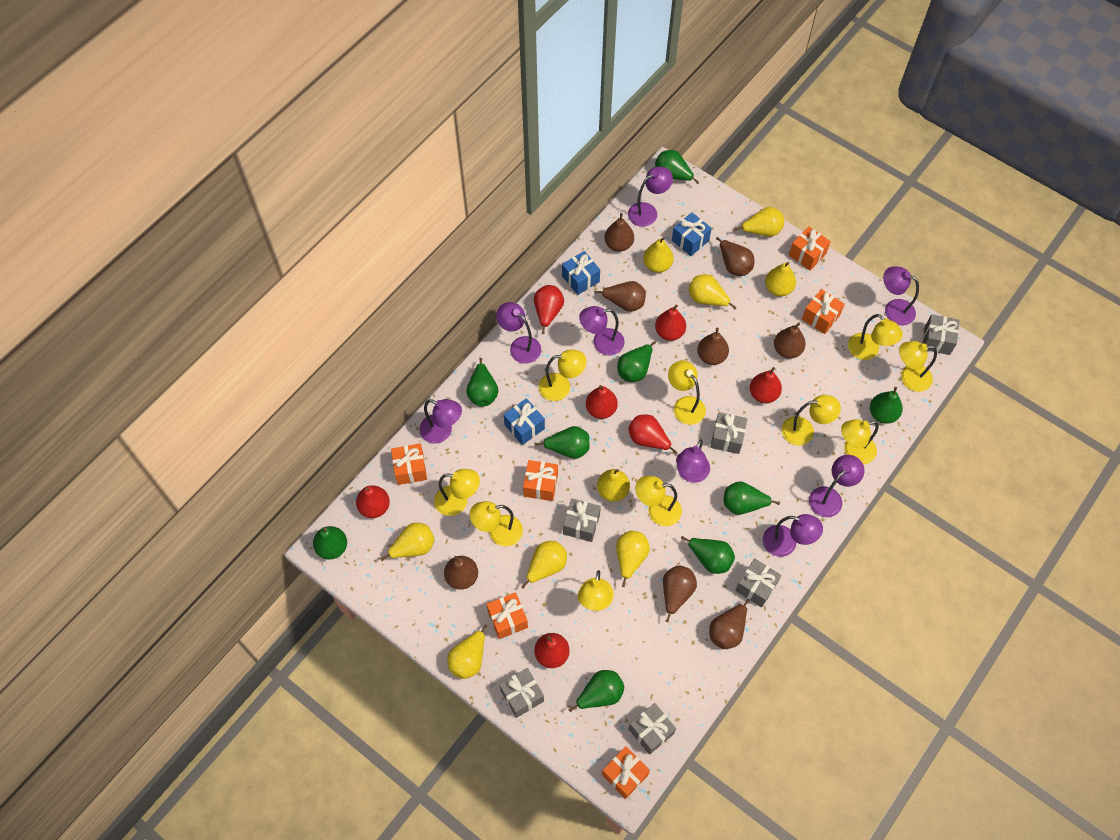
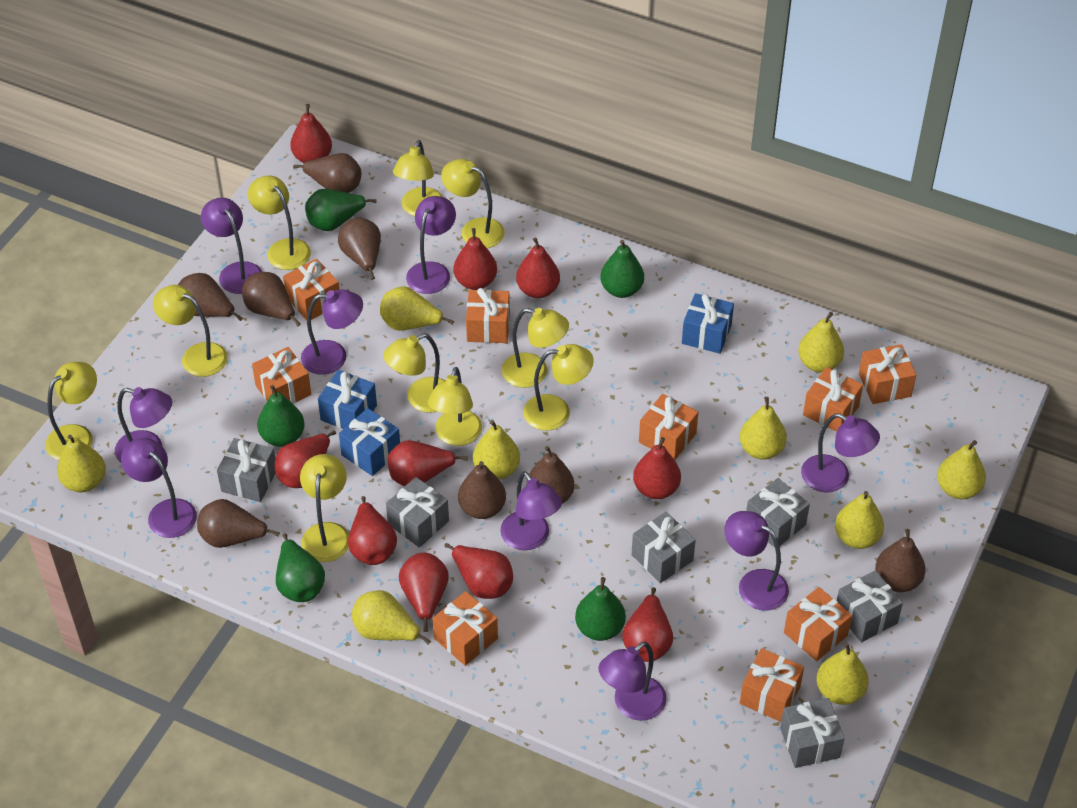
green pear: 9 -> 5
orange gift: 6 -> 9
purple lamp: 8 -> 9
red pear: 7 -> 10

